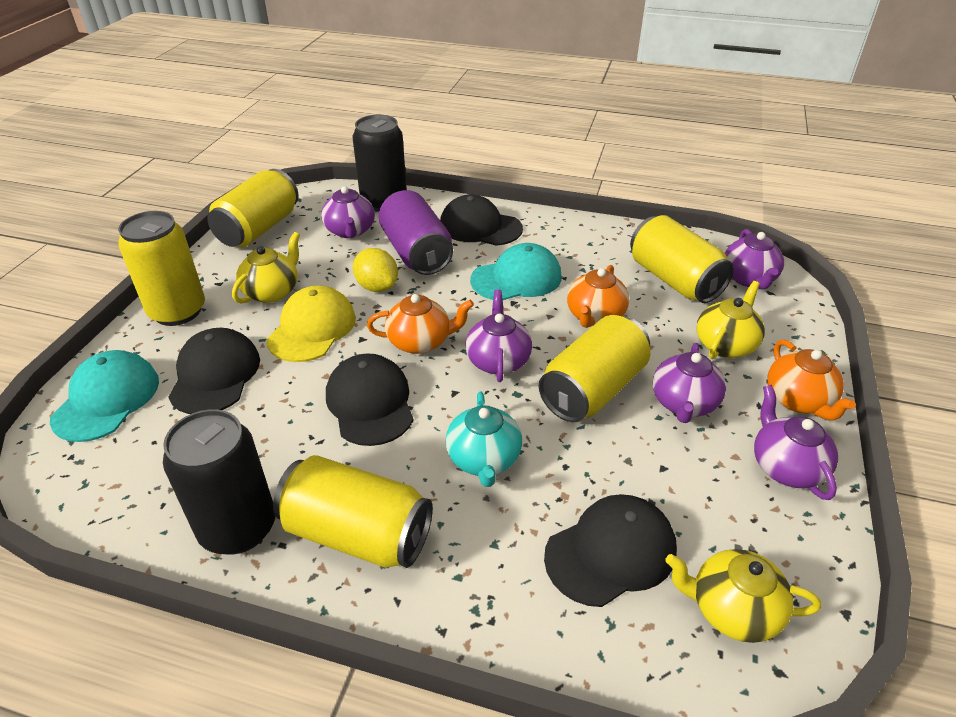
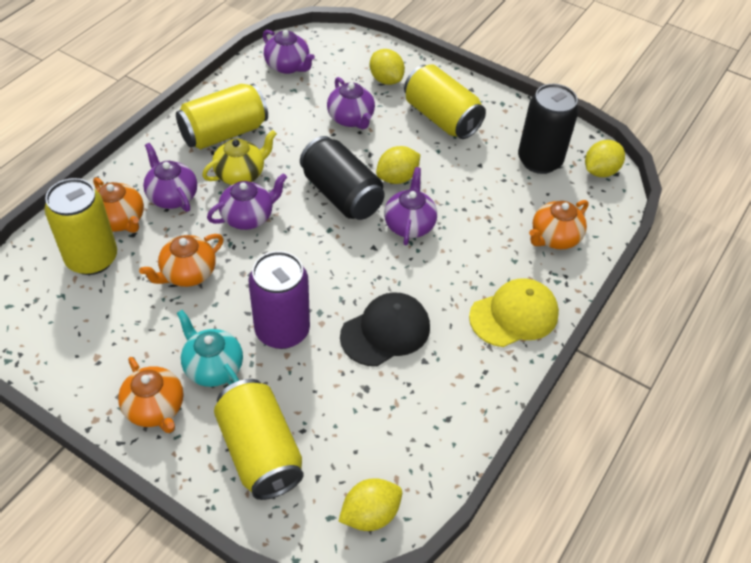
black cap: 4 -> 1
orange teapot: 3 -> 4
turquoise cap: 2 -> 0
yellow can: 5 -> 4
yellow lemon: 1 -> 4
yellow teapot: 3 -> 1

